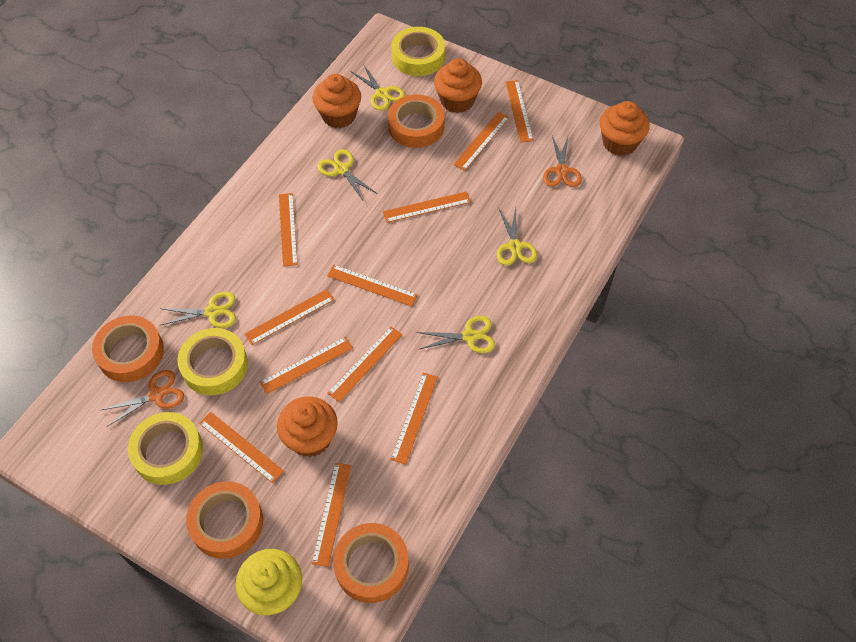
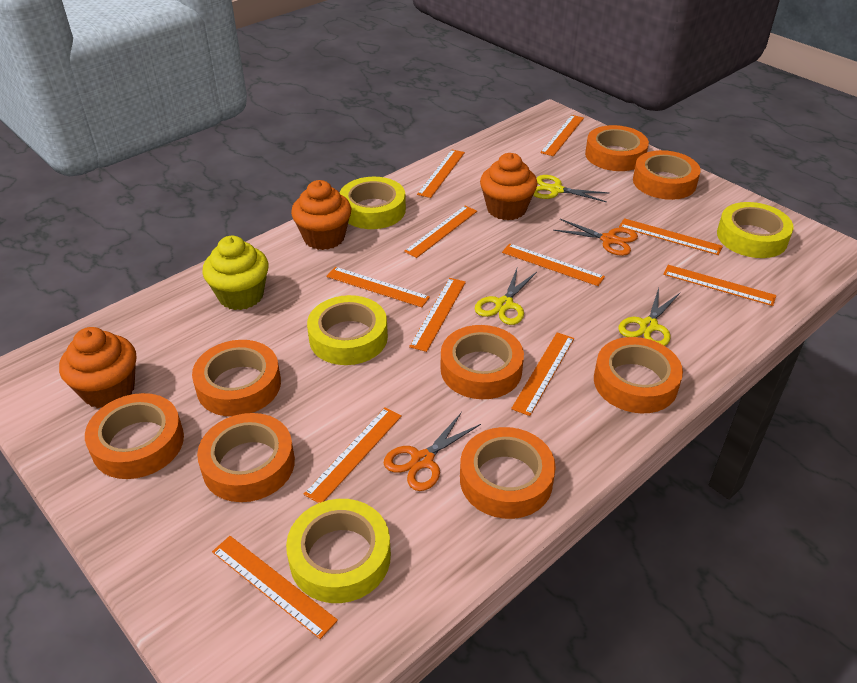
orange cupcake: 4 -> 3
orange tape: 4 -> 8
yellow scissors: 5 -> 3
yellow tape: 3 -> 4

